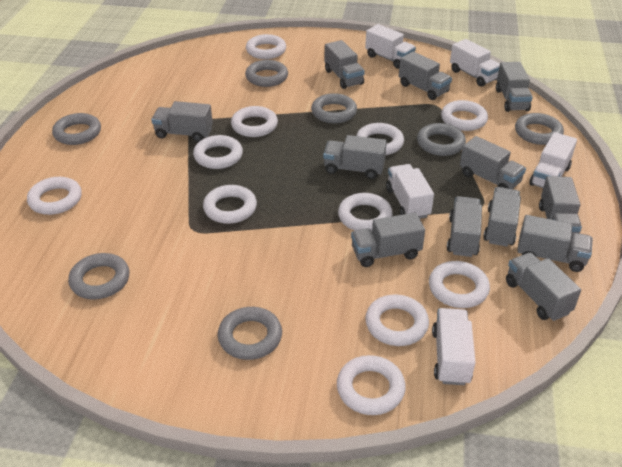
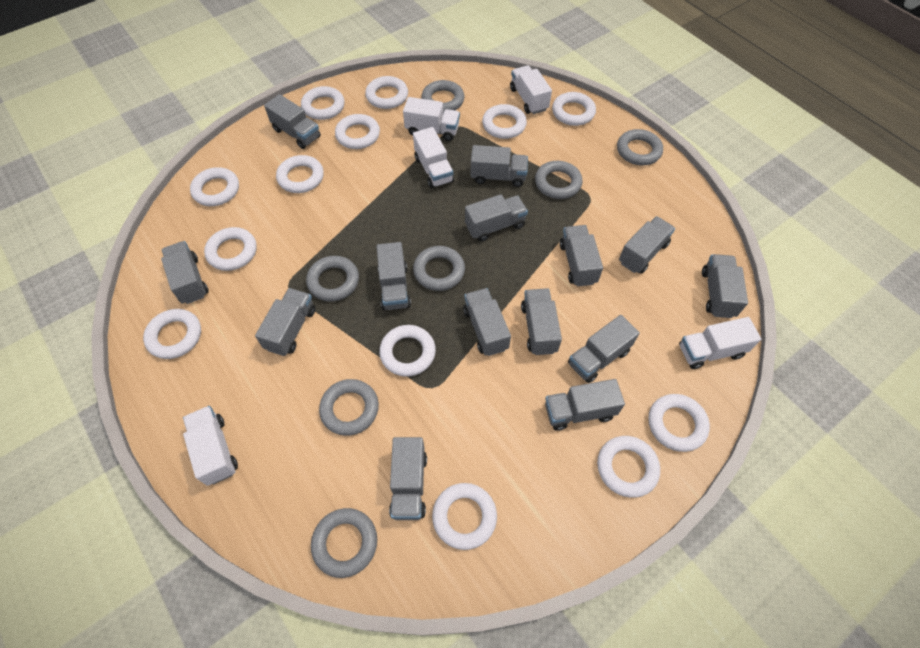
grey truck: 12 -> 14
white ring: 11 -> 13

